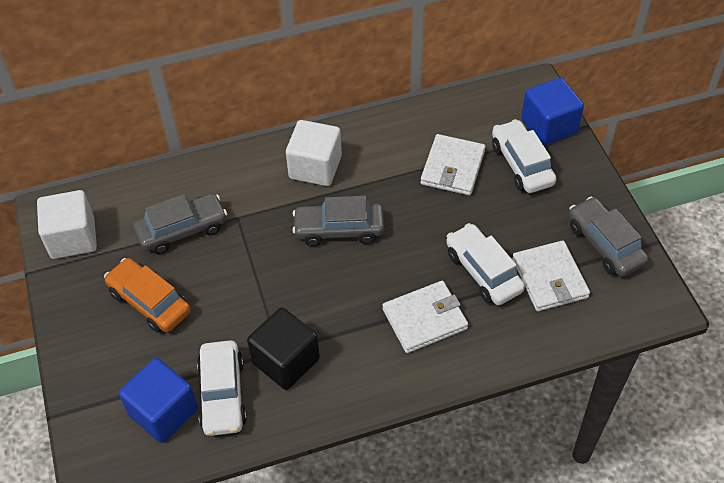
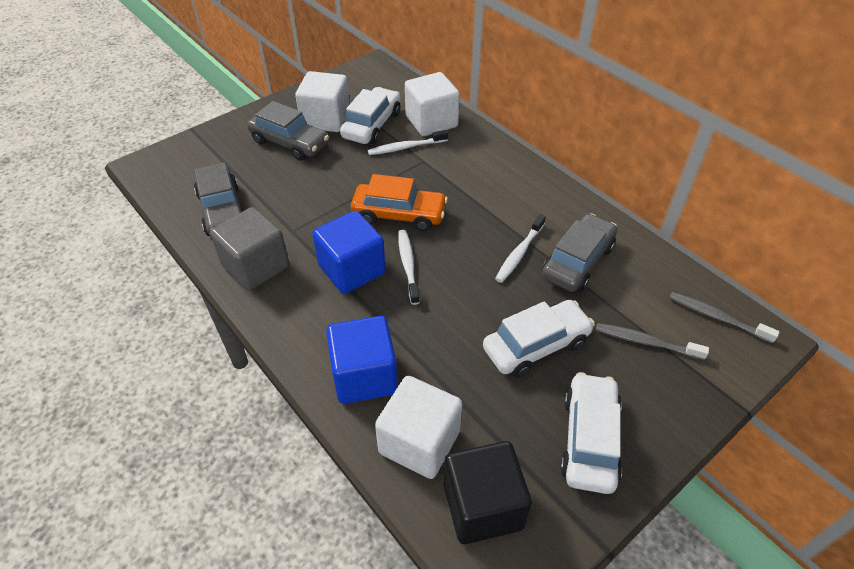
grey cube: 0 -> 1
grey toothbrush: 0 -> 2
white cube: 2 -> 3
white toothbrush: 0 -> 3
white wallet: 3 -> 0

